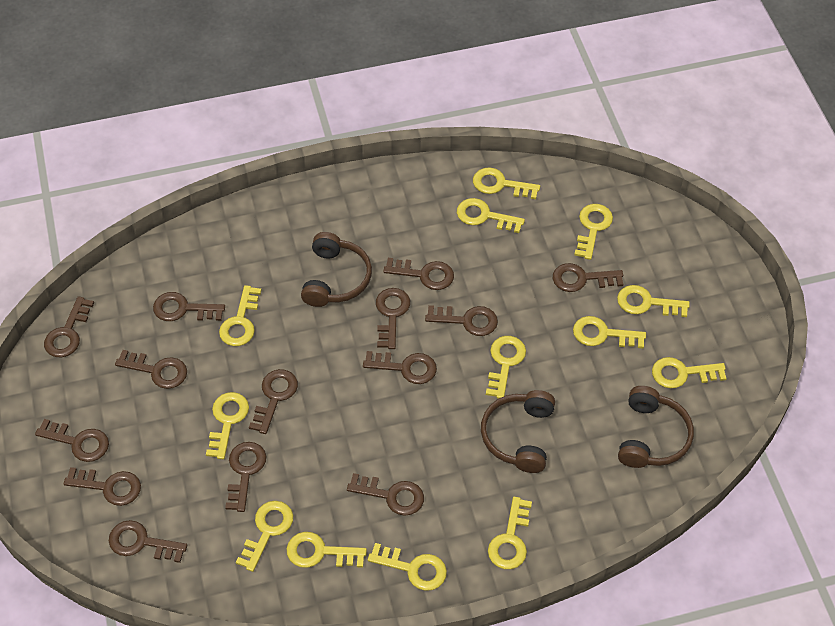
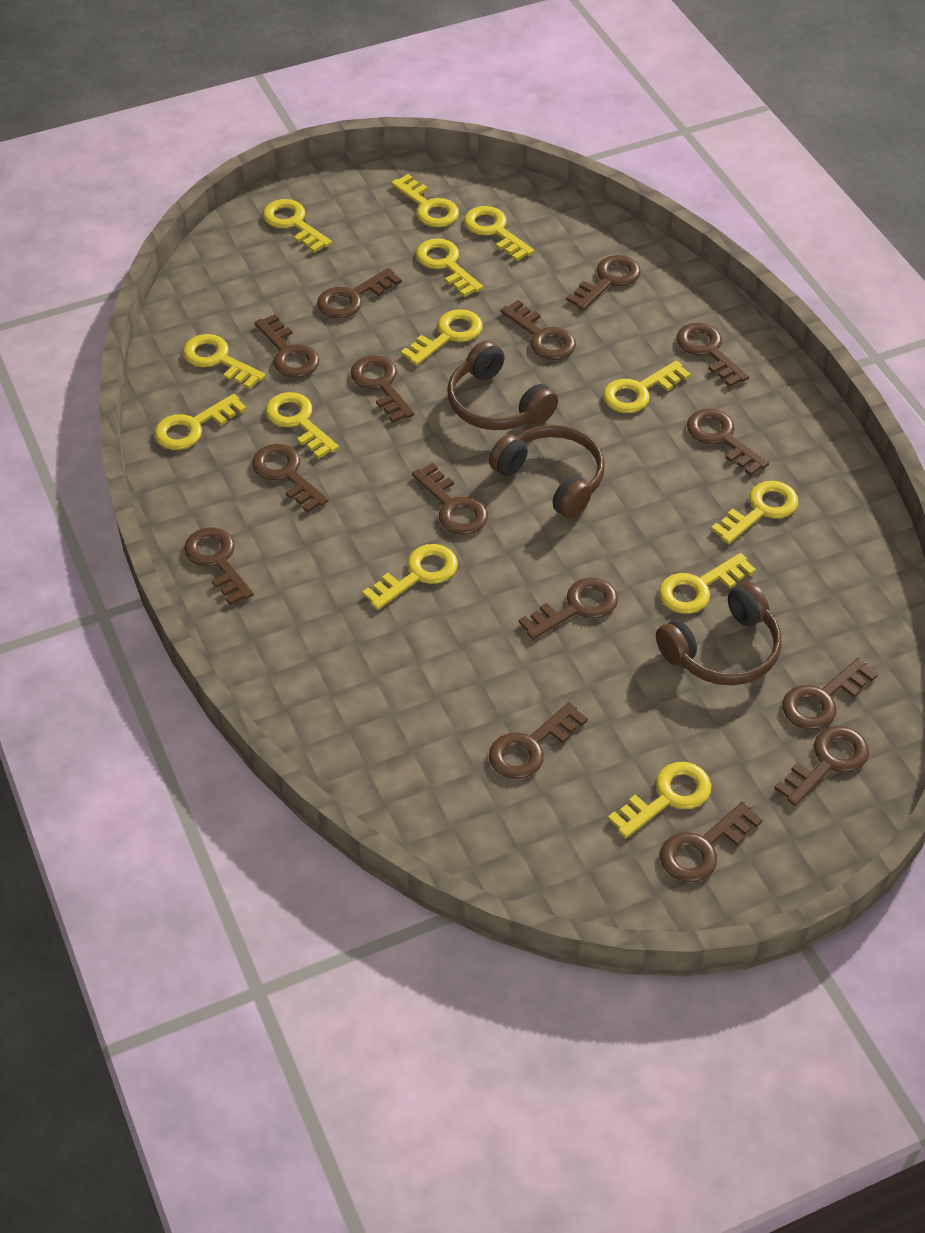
brown key: 14 -> 15

